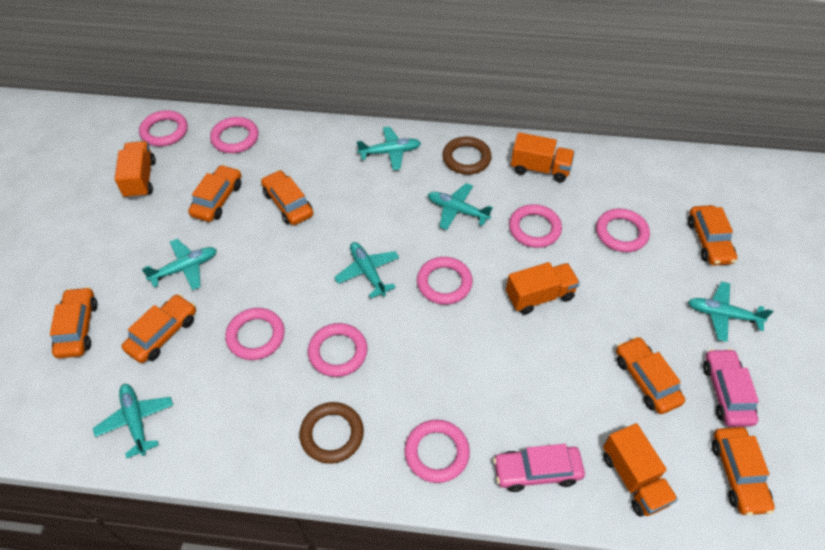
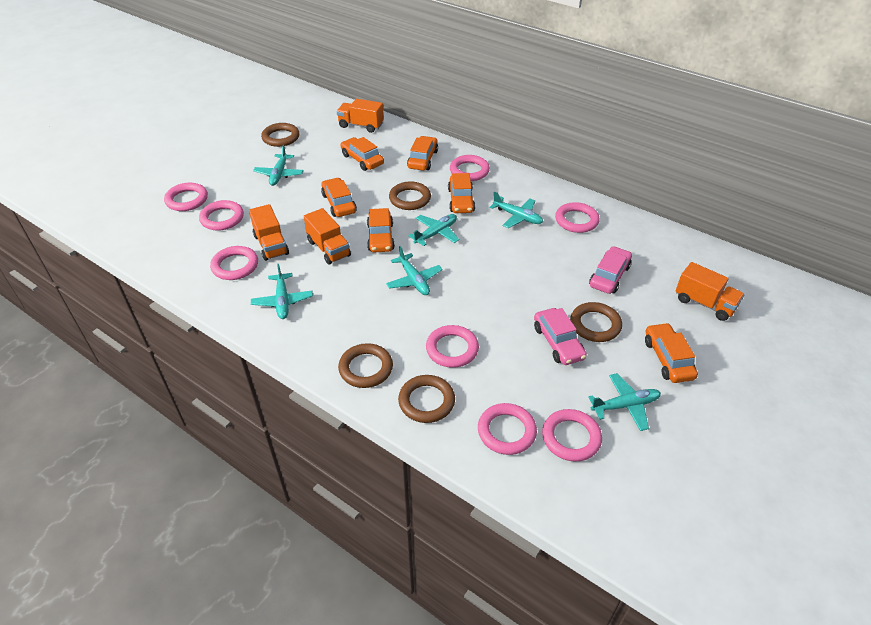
brown ring: 2 -> 5
orange car: 7 -> 6

